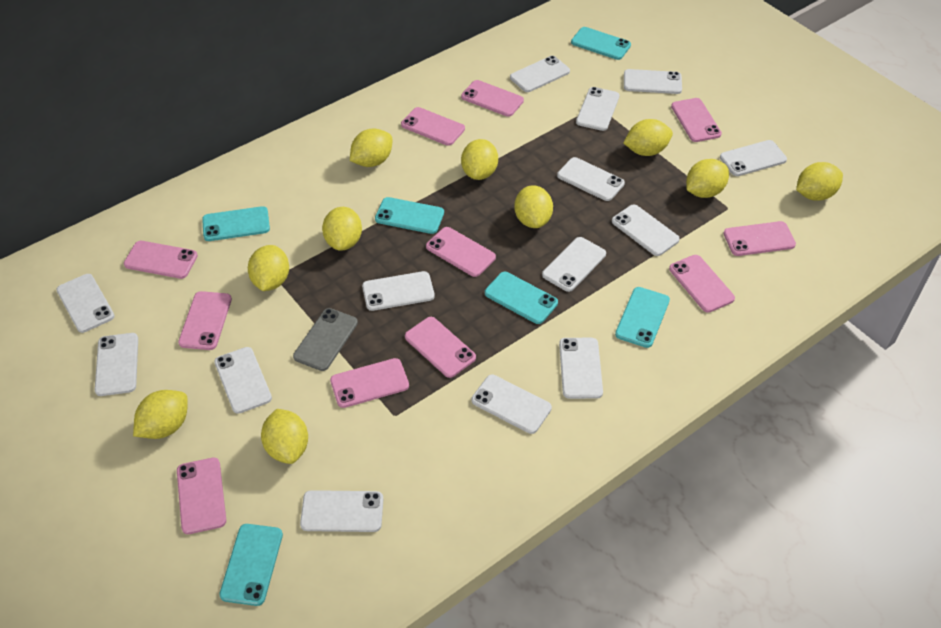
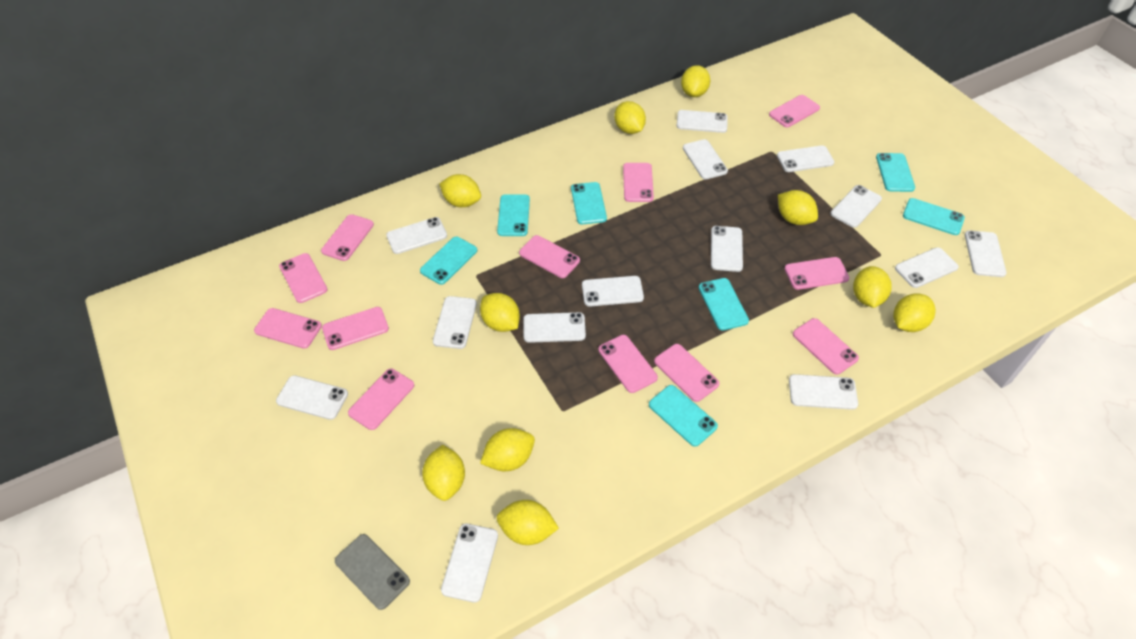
pink phone: 11 -> 12
turquoise phone: 6 -> 7

